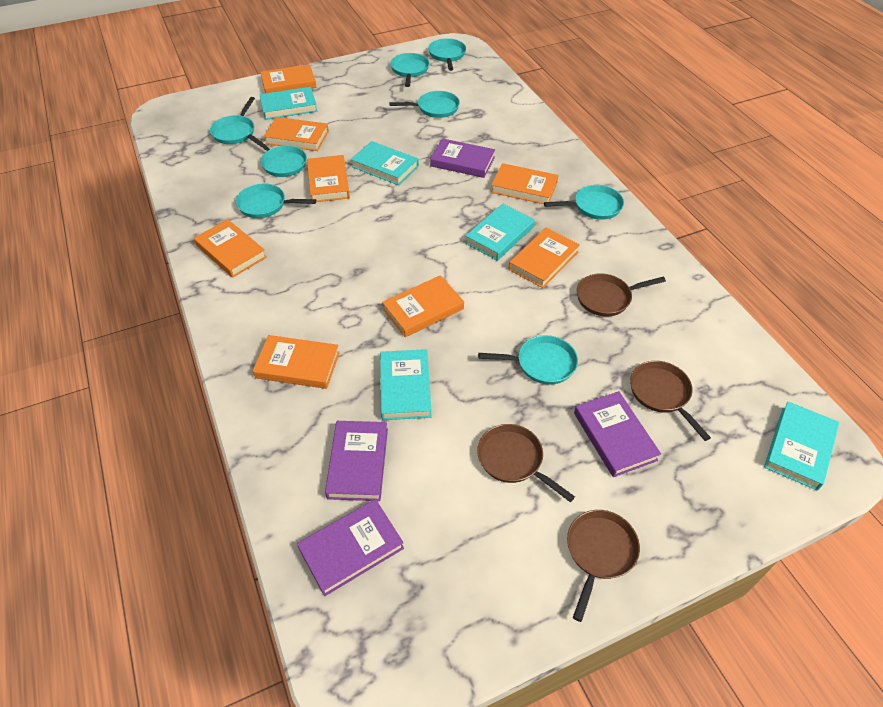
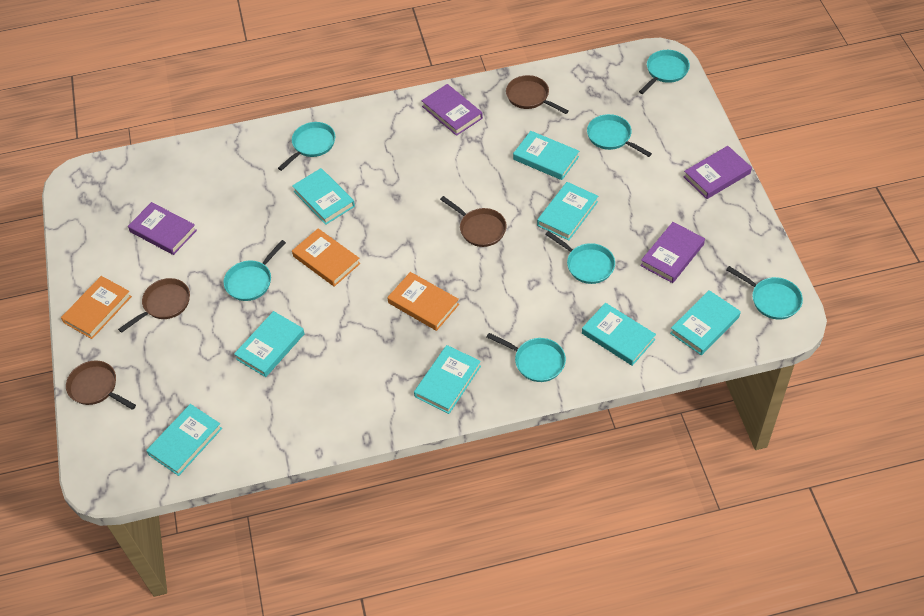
orange book: 8 -> 3
turquoise book: 5 -> 8
turquoise pan: 8 -> 7

